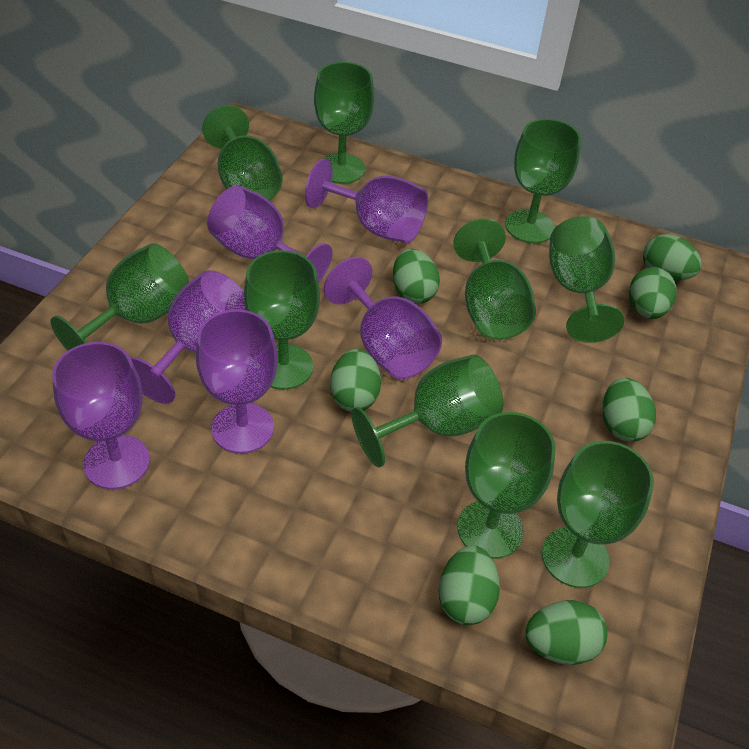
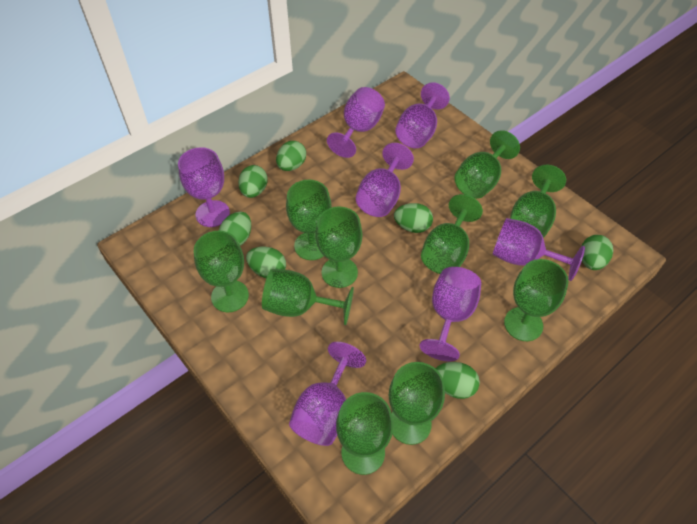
purple goblet: 6 -> 7

